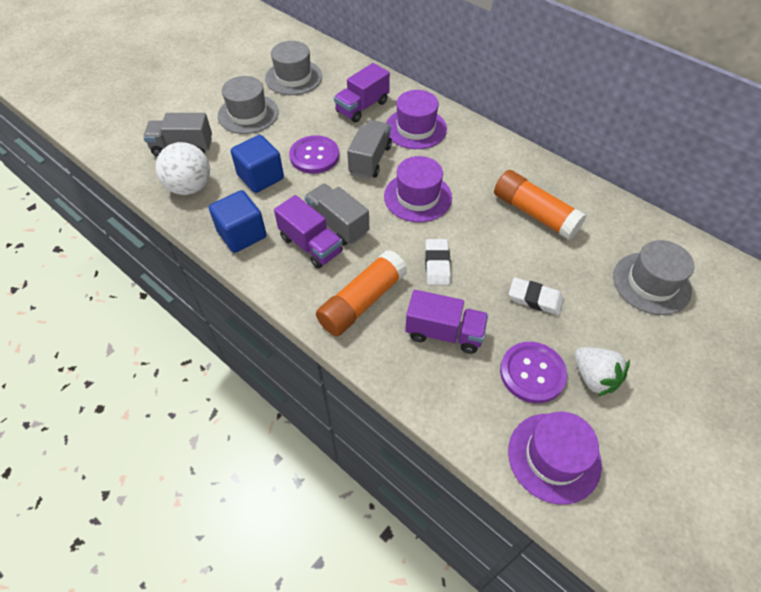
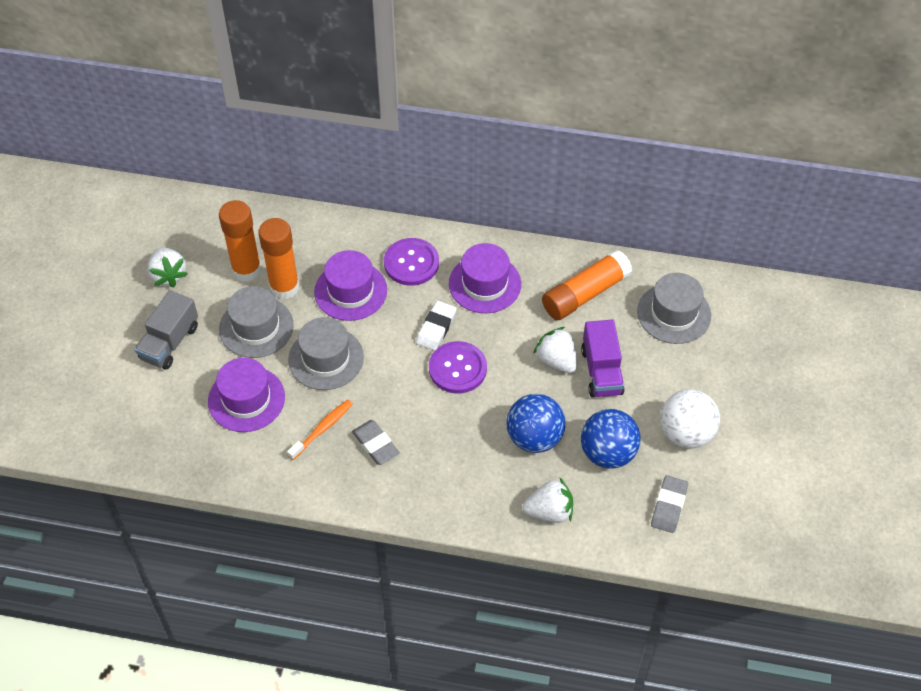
blue ball: 0 -> 2
blue cube: 2 -> 0
grey eraser: 0 -> 2
grey truck: 3 -> 1
orange glue stick: 2 -> 3
orange toothbrush: 0 -> 1
purple truck: 3 -> 1
white eraser: 2 -> 1
white strawberry: 1 -> 3

